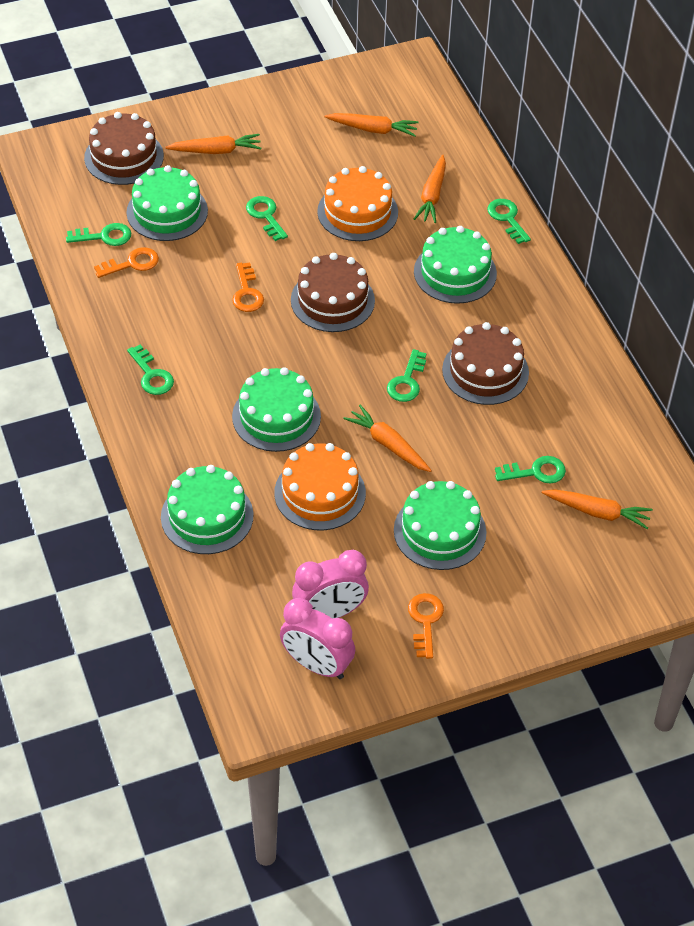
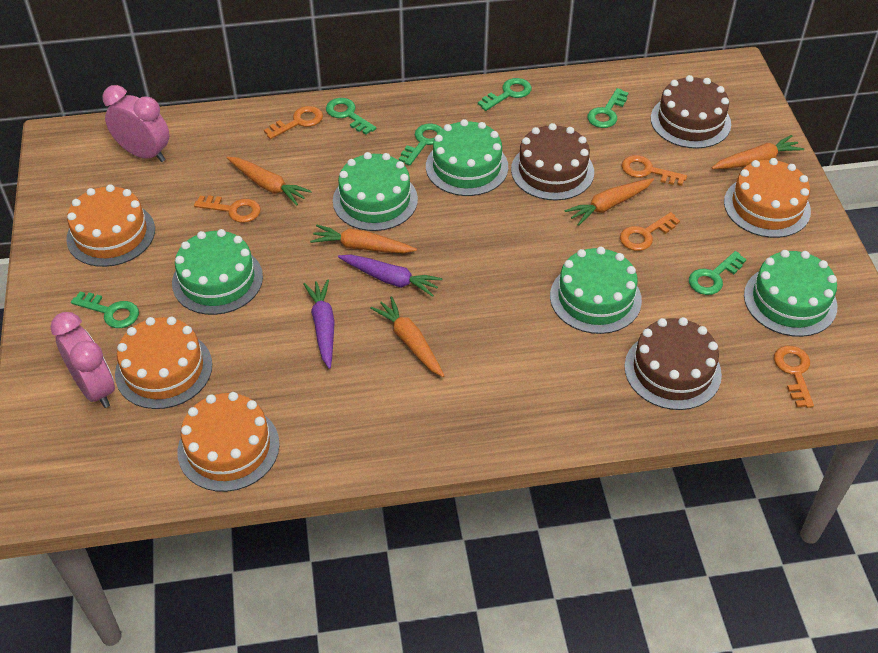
orange cake: 2 -> 4
orange key: 3 -> 5
purple carrot: 0 -> 2

